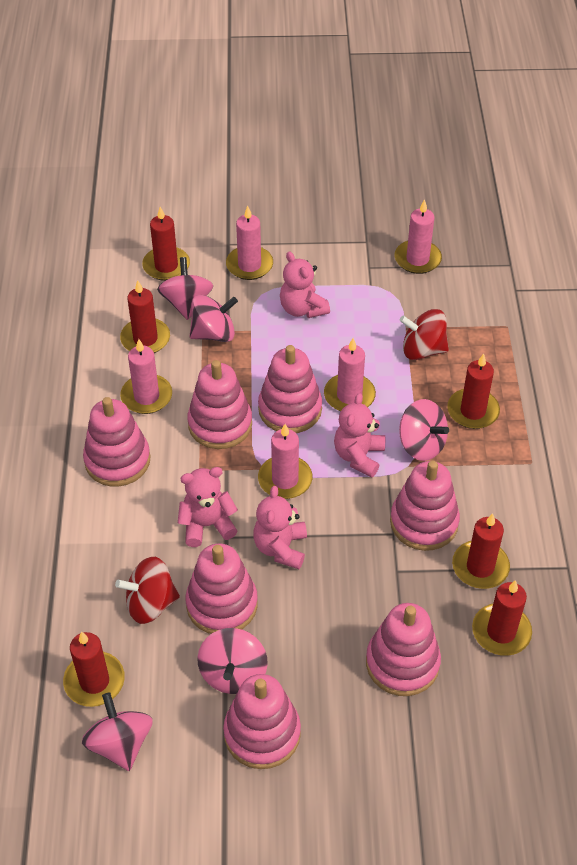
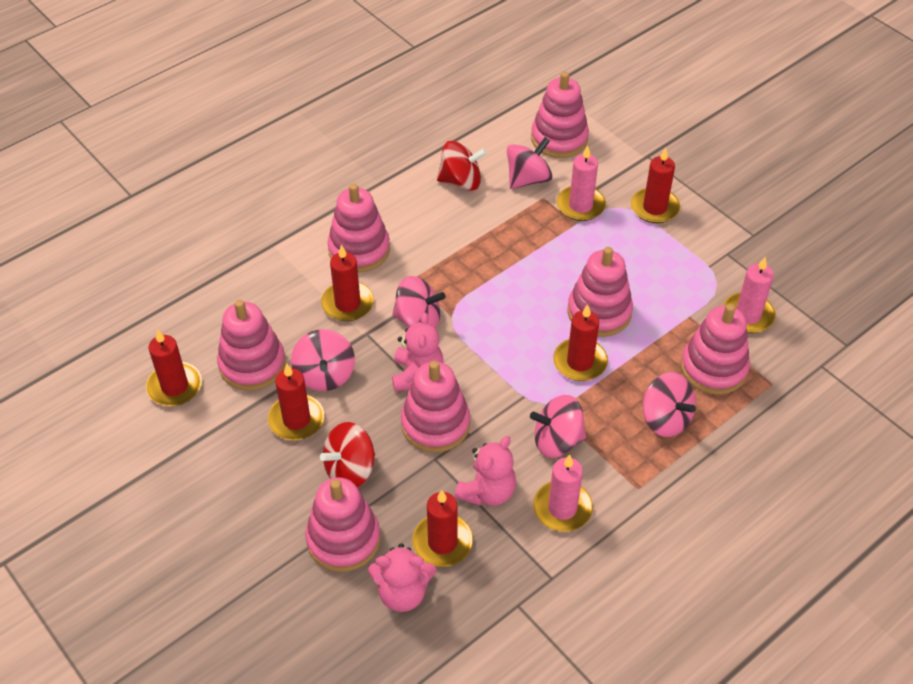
pink candle: 5 -> 3
pink teddy bear: 4 -> 3

